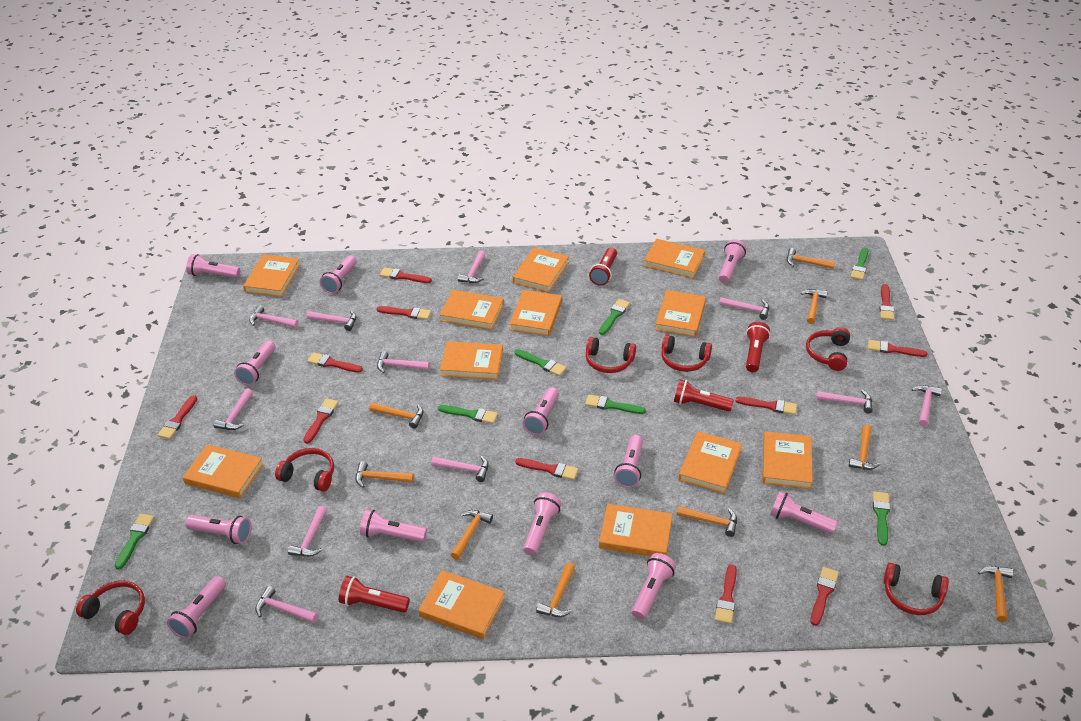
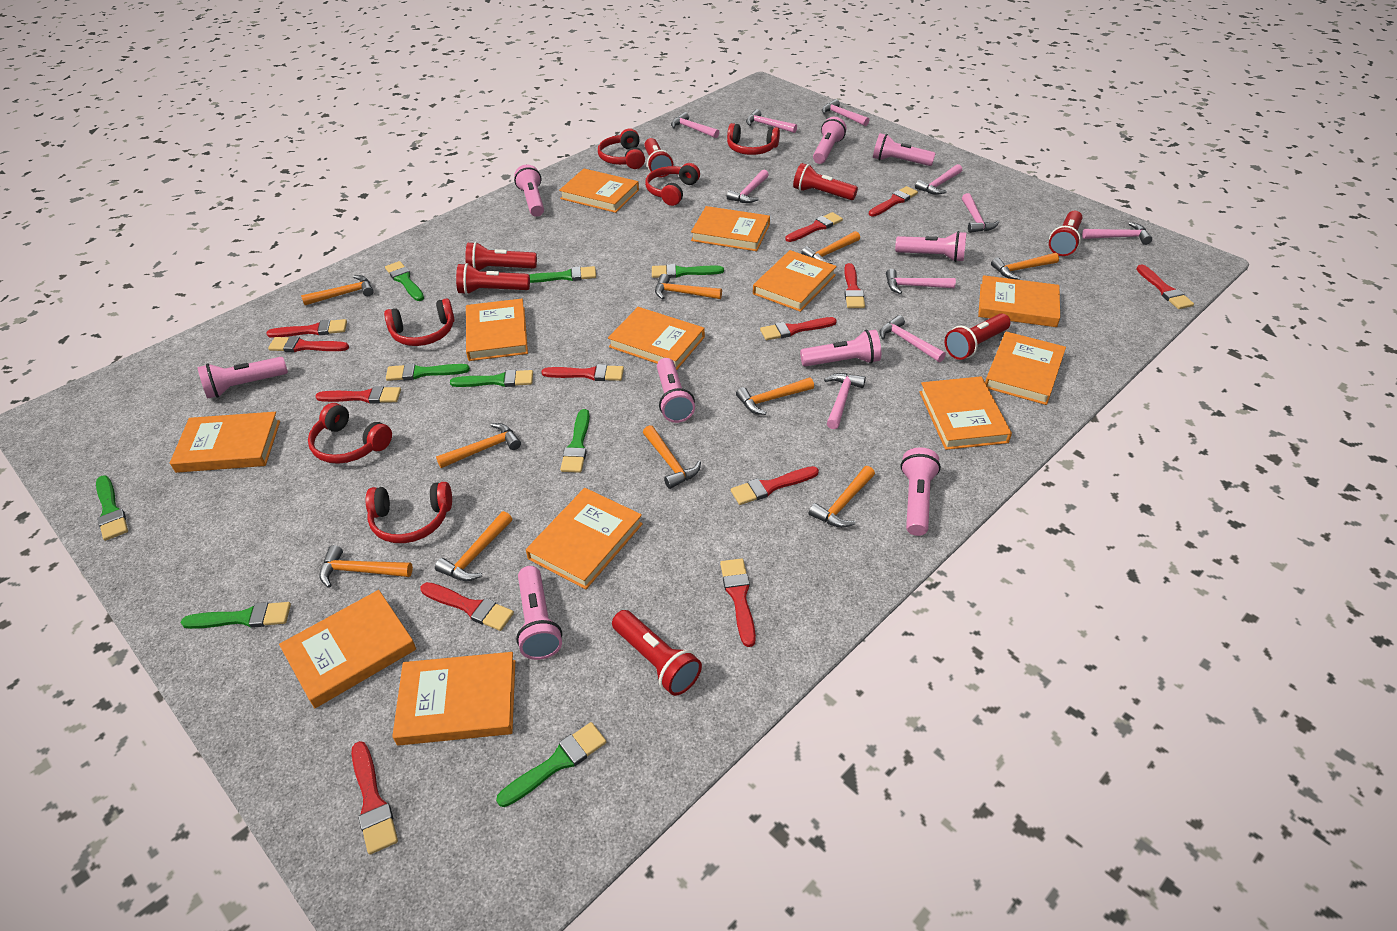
green brush: 7 -> 9
orange hammer: 9 -> 10
pink flashlight: 12 -> 9
pink hammer: 11 -> 10
red brush: 11 -> 13
red flashlight: 4 -> 7

